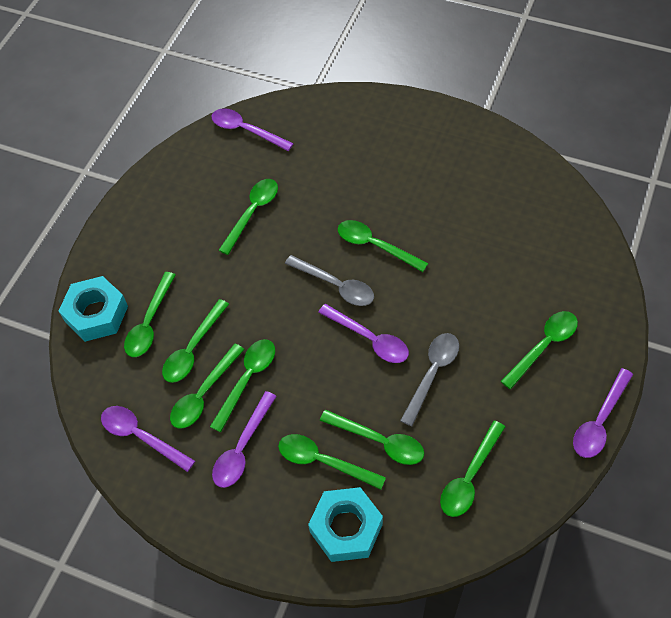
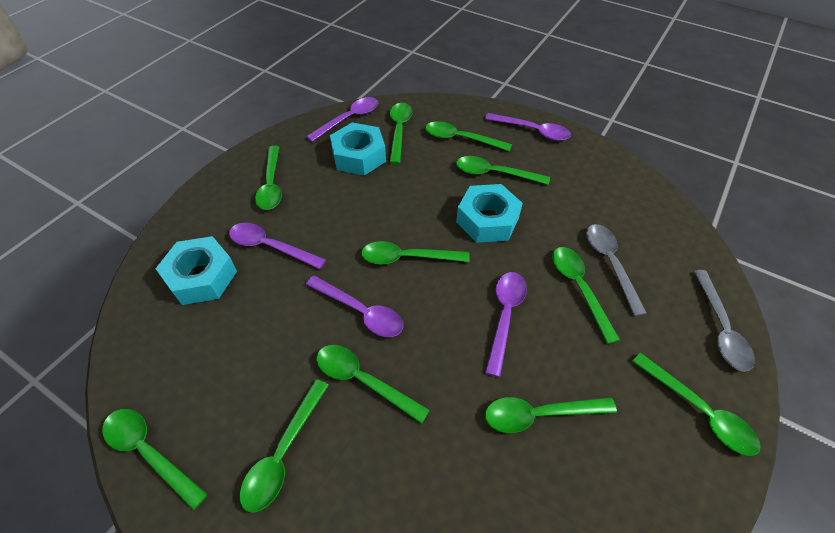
green spoon: 10 -> 11
turquoise nut: 2 -> 3

